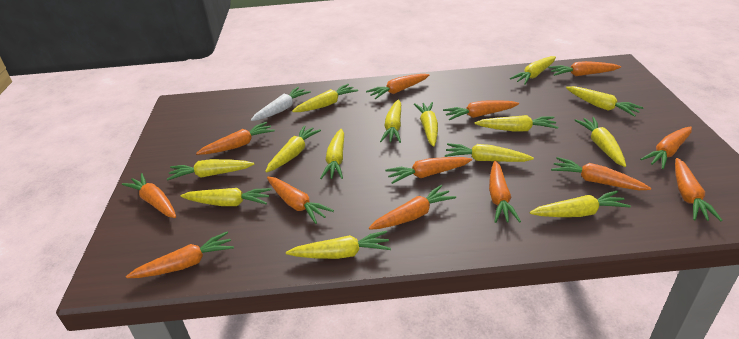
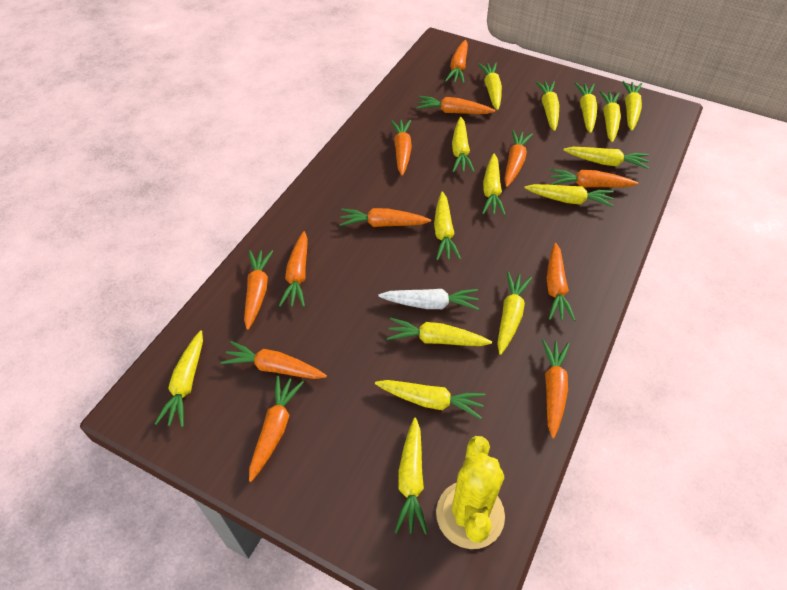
orange carrot: 13 -> 12
yellow cactus: 0 -> 1
yellow carrot: 14 -> 15

